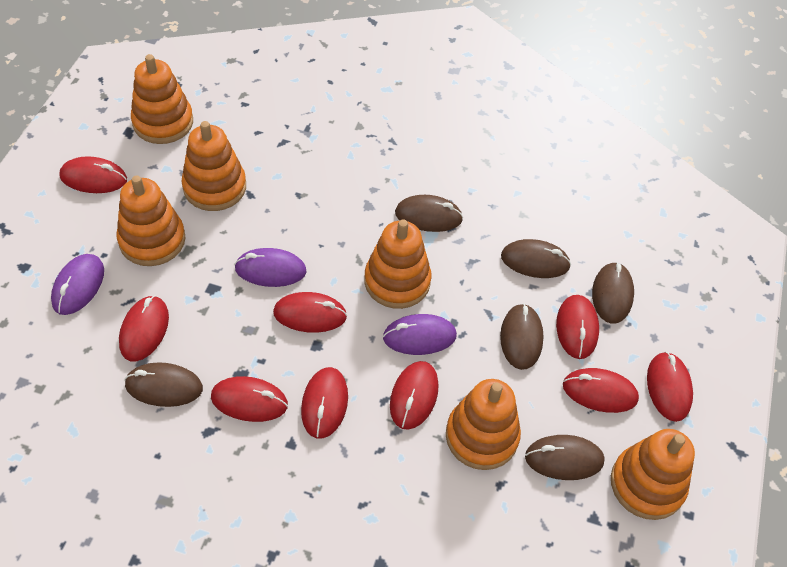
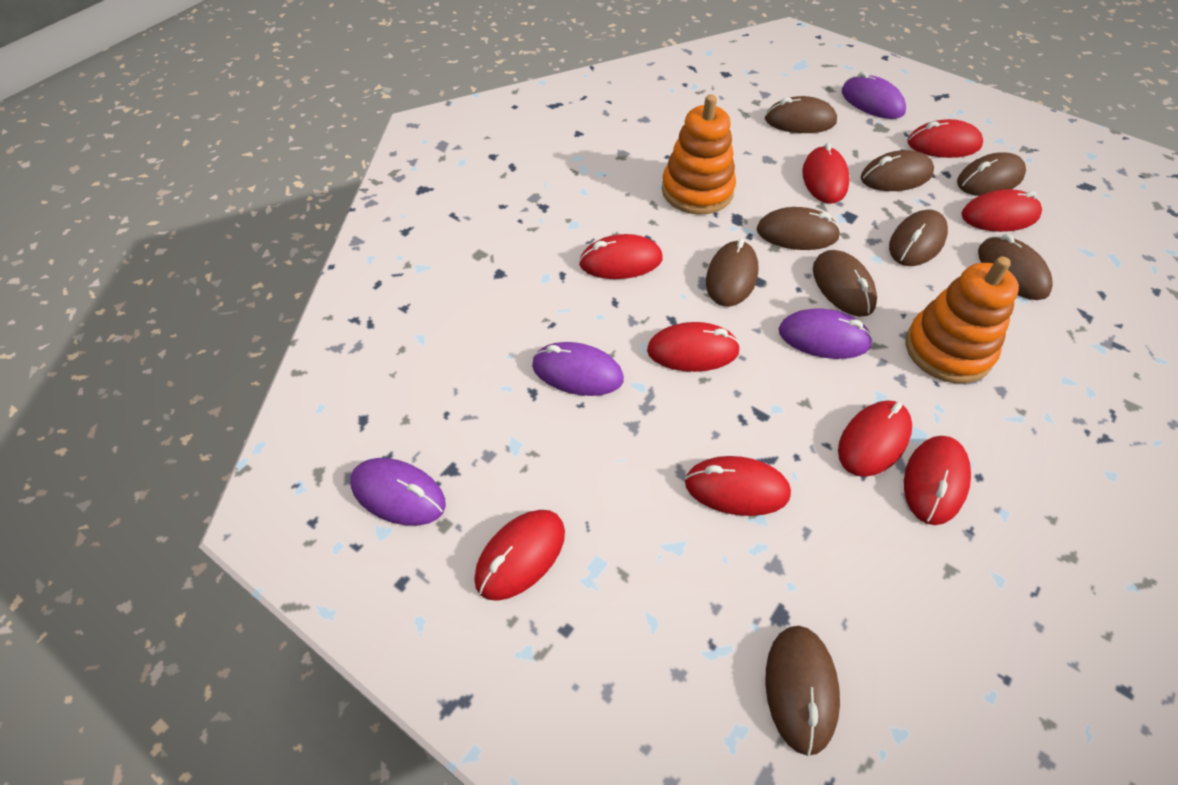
brown mouse: 6 -> 9
orange stacking toy: 6 -> 2
purple mouse: 3 -> 4

